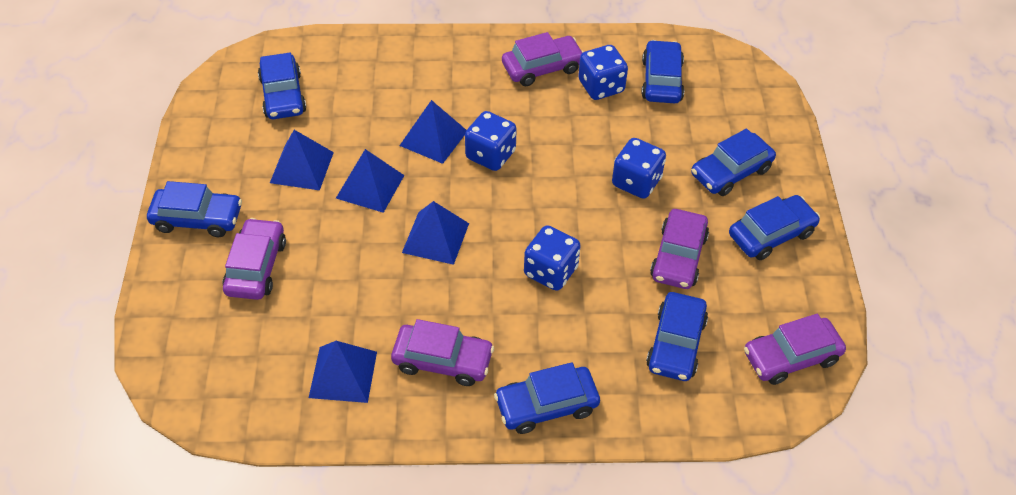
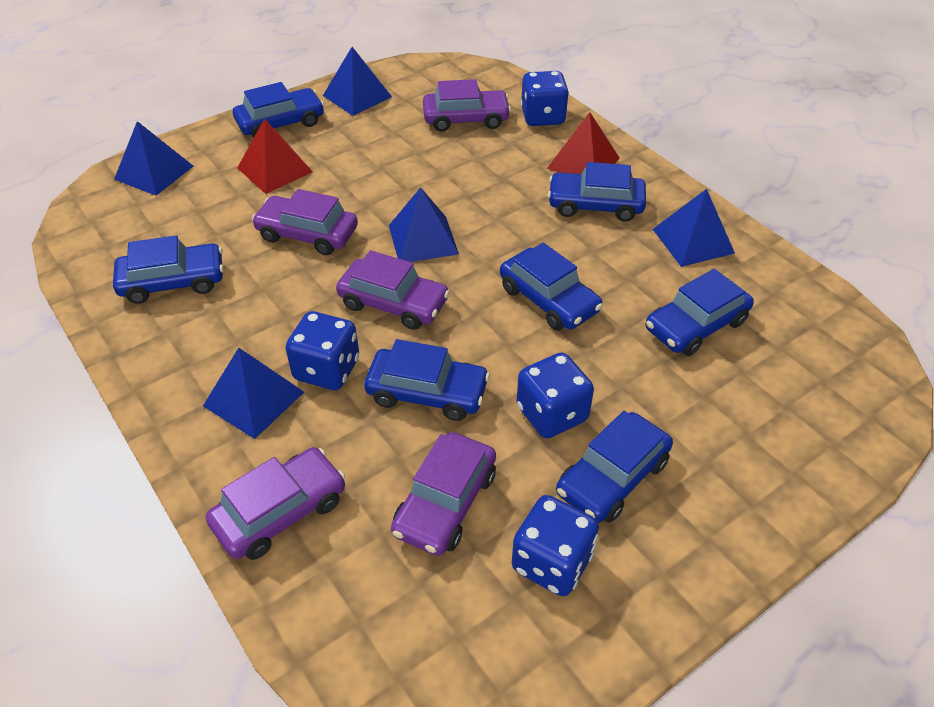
red pyramid: 0 -> 2

